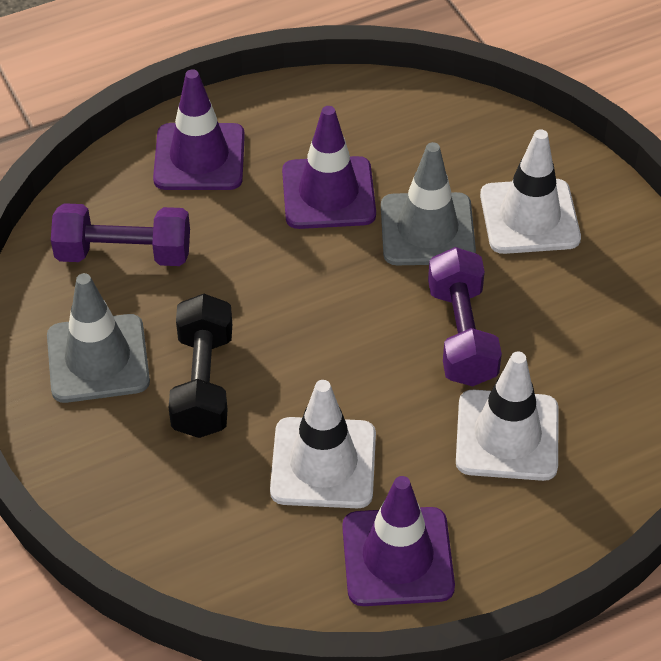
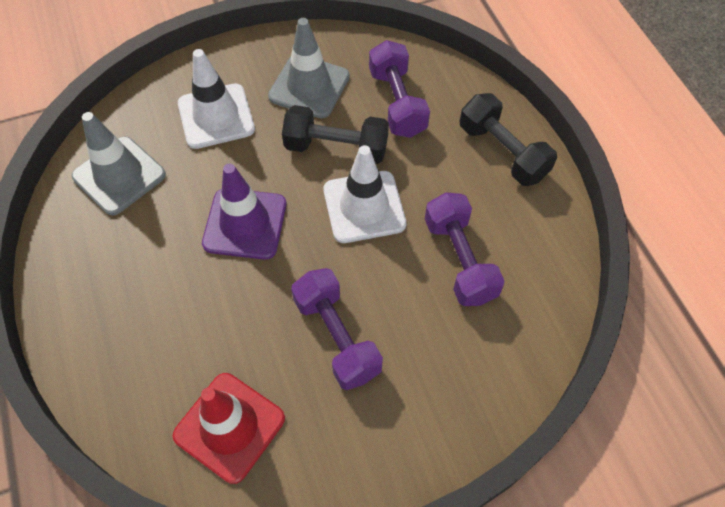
black dumbbell: 1 -> 2
purple dumbbell: 2 -> 3
purple traffic cone: 3 -> 1
red traffic cone: 0 -> 1
white traffic cone: 3 -> 2

